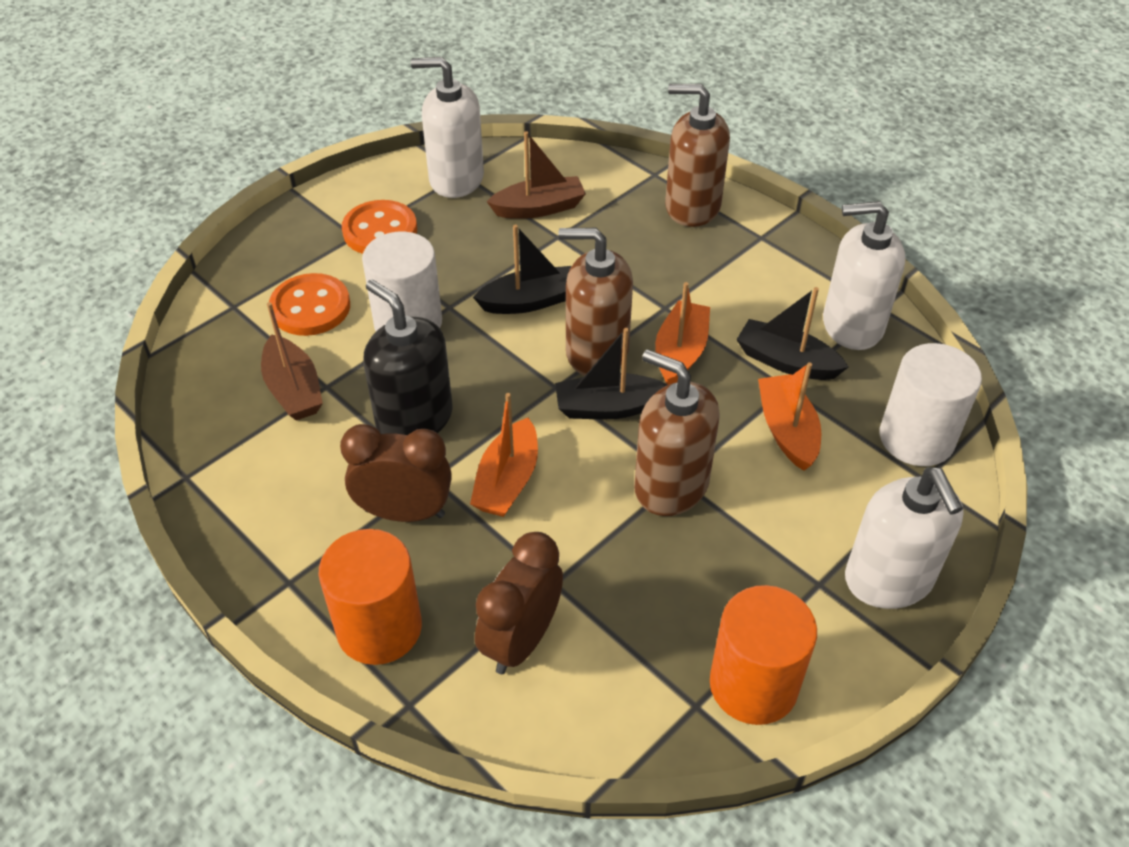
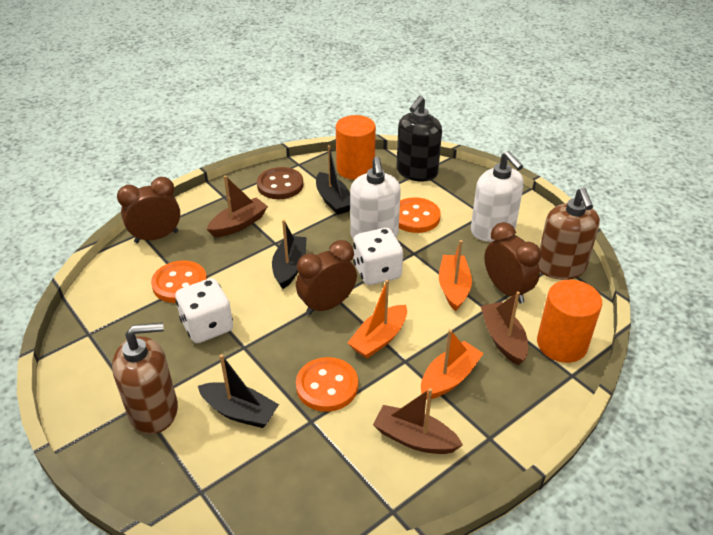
brown boat: 2 -> 3
brown button: 0 -> 1
brown clock: 2 -> 3
brown soap dispenser: 3 -> 2
orange button: 2 -> 3
white cylinder: 2 -> 0
white dice: 0 -> 2
white soap dispenser: 3 -> 2

